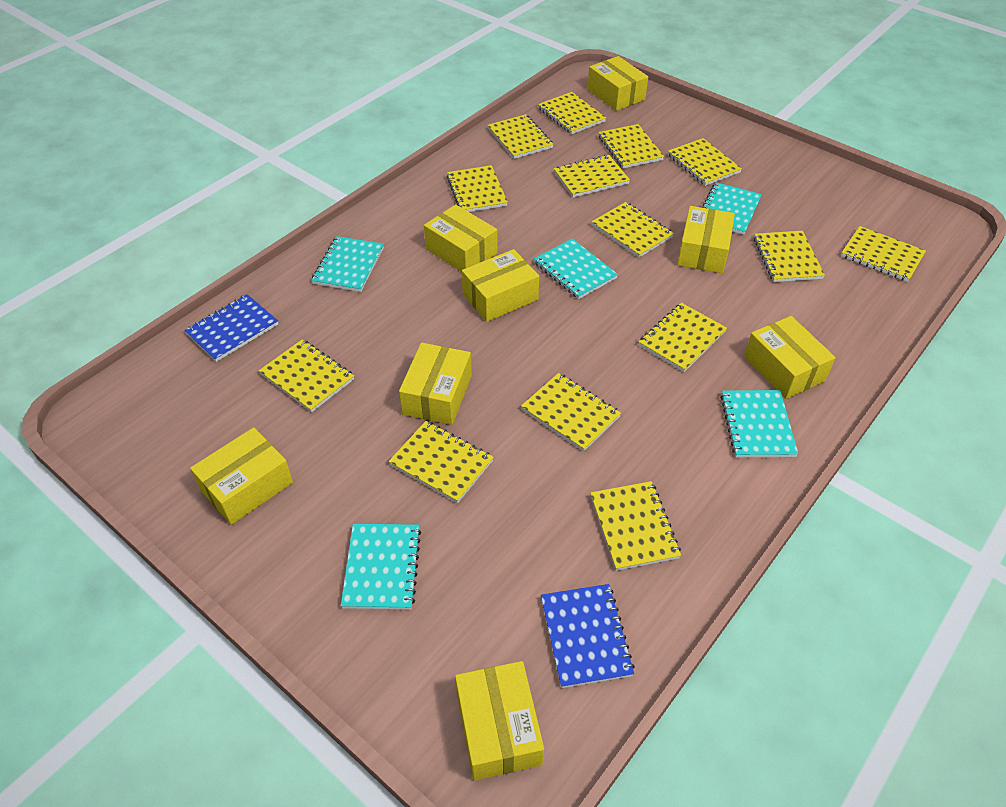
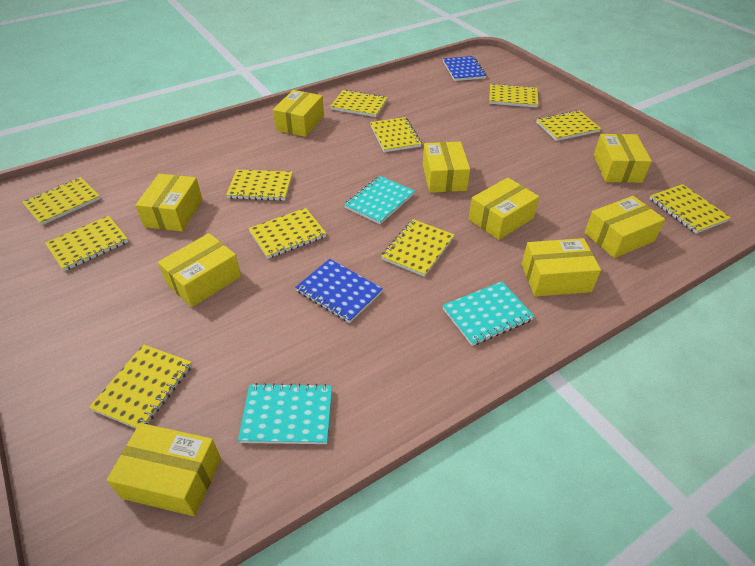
turquoise notebook: 5 -> 3
yellow box: 8 -> 9
yellow notebook: 14 -> 11

